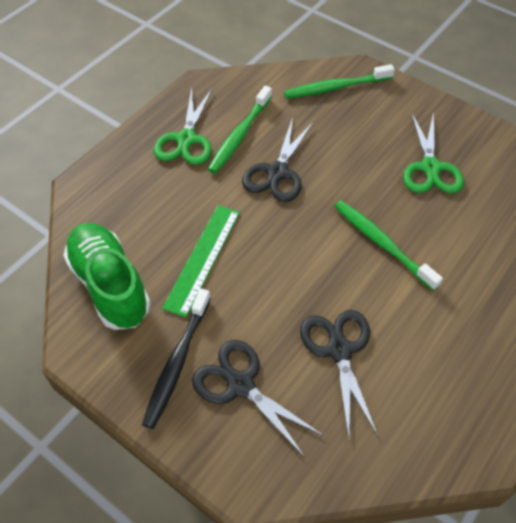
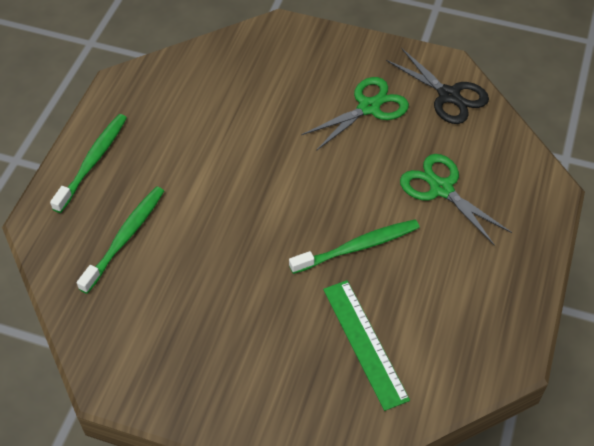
black scissors: 3 -> 1
black toothbrush: 1 -> 0
green shoe: 1 -> 0

